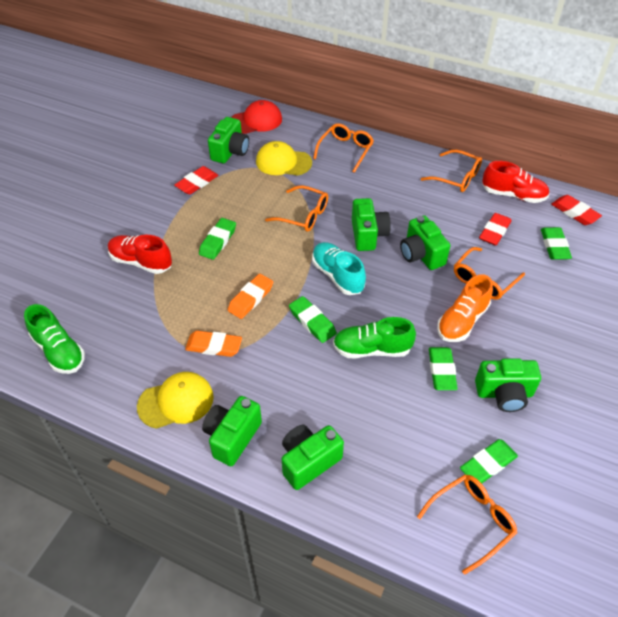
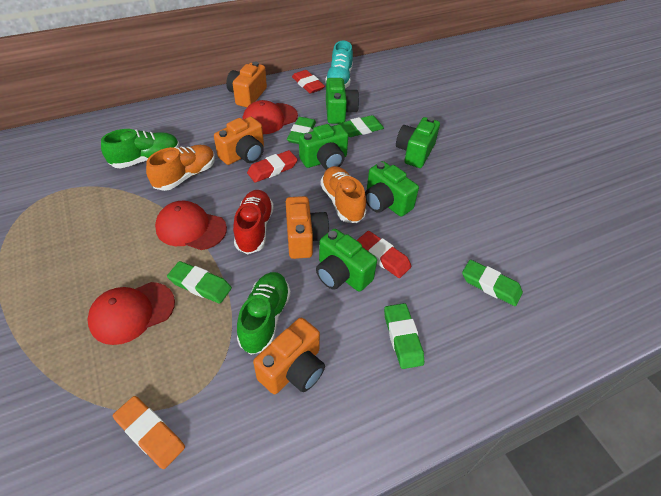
green camera: 6 -> 5
orange camera: 0 -> 4
orange eraser: 2 -> 1
orange glasses: 5 -> 0
orange shoe: 1 -> 2
red cap: 1 -> 3
red shoe: 2 -> 1
yellow cap: 2 -> 0

